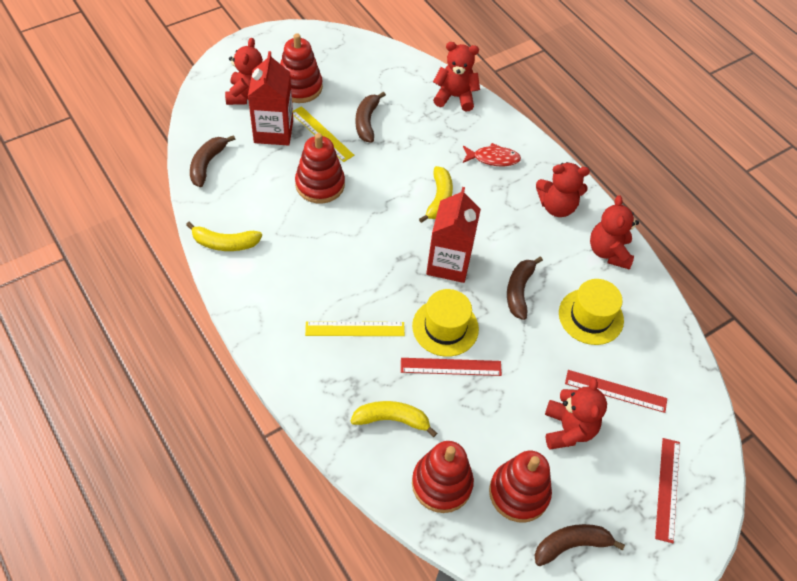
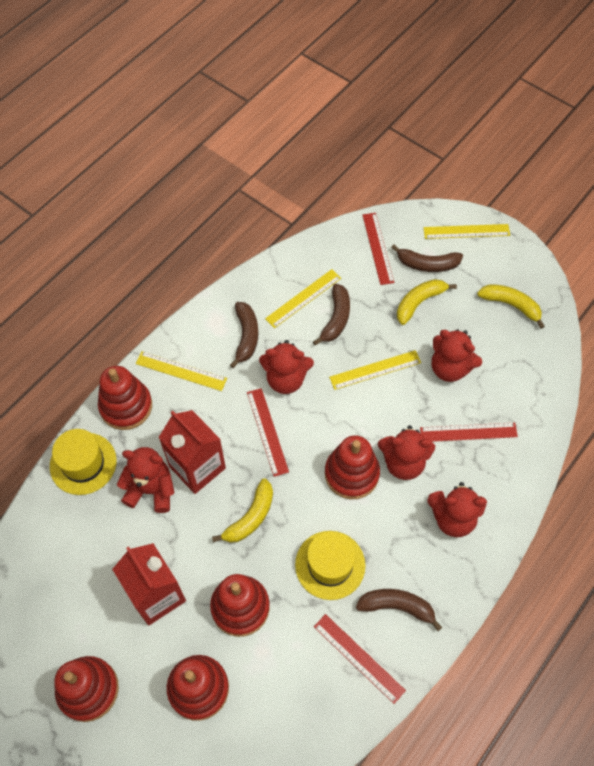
red fish: 1 -> 0
red ruler: 3 -> 4
red stacking toy: 4 -> 5
yellow ruler: 2 -> 4

